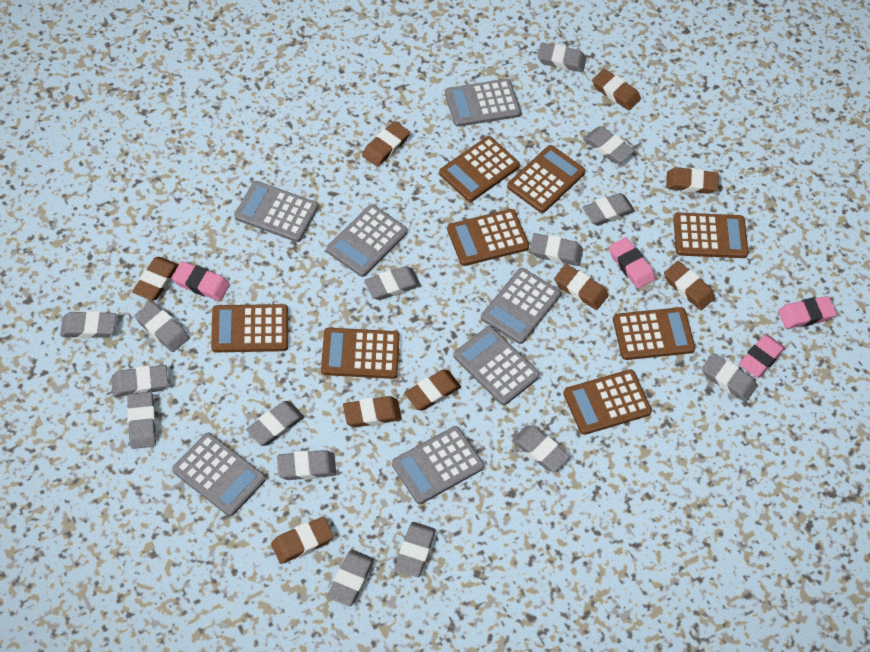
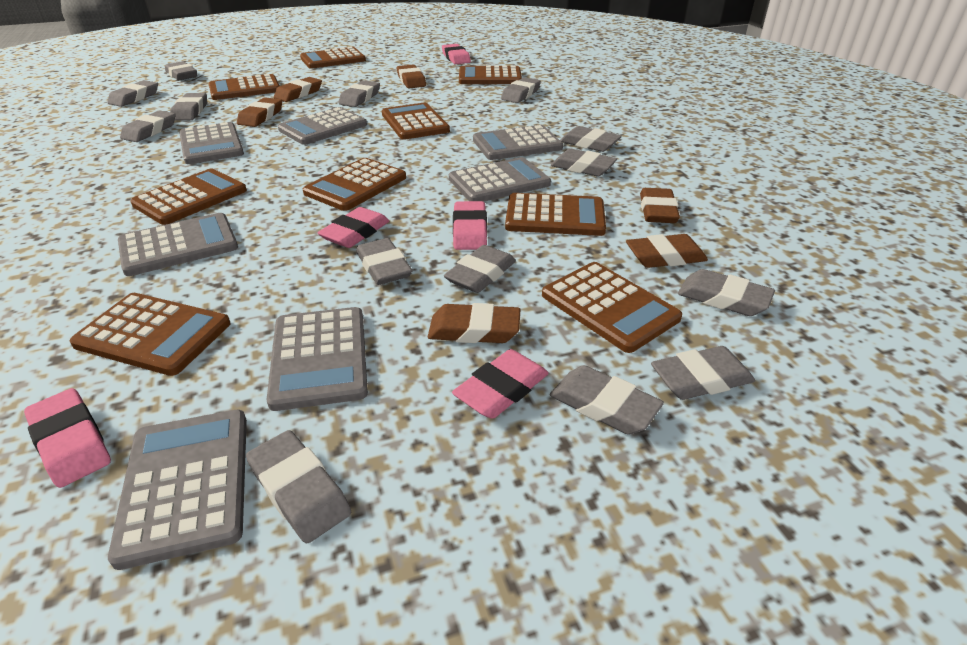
brown calculator: 8 -> 9
brown eraser: 9 -> 6
grey eraser: 15 -> 14
pink eraser: 4 -> 5

